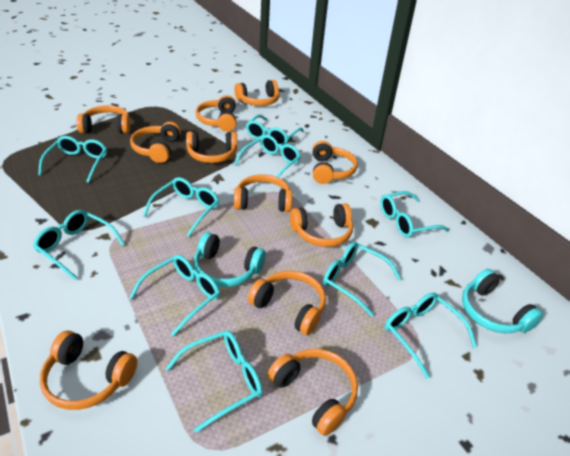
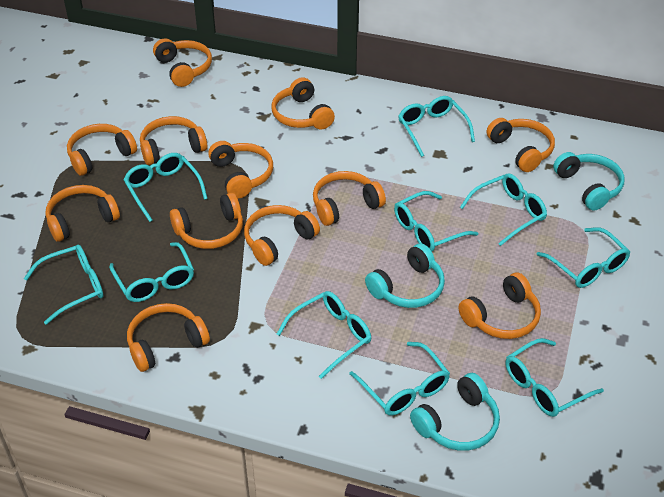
orange headphones: 11 -> 12
turquoise headphones: 2 -> 3

